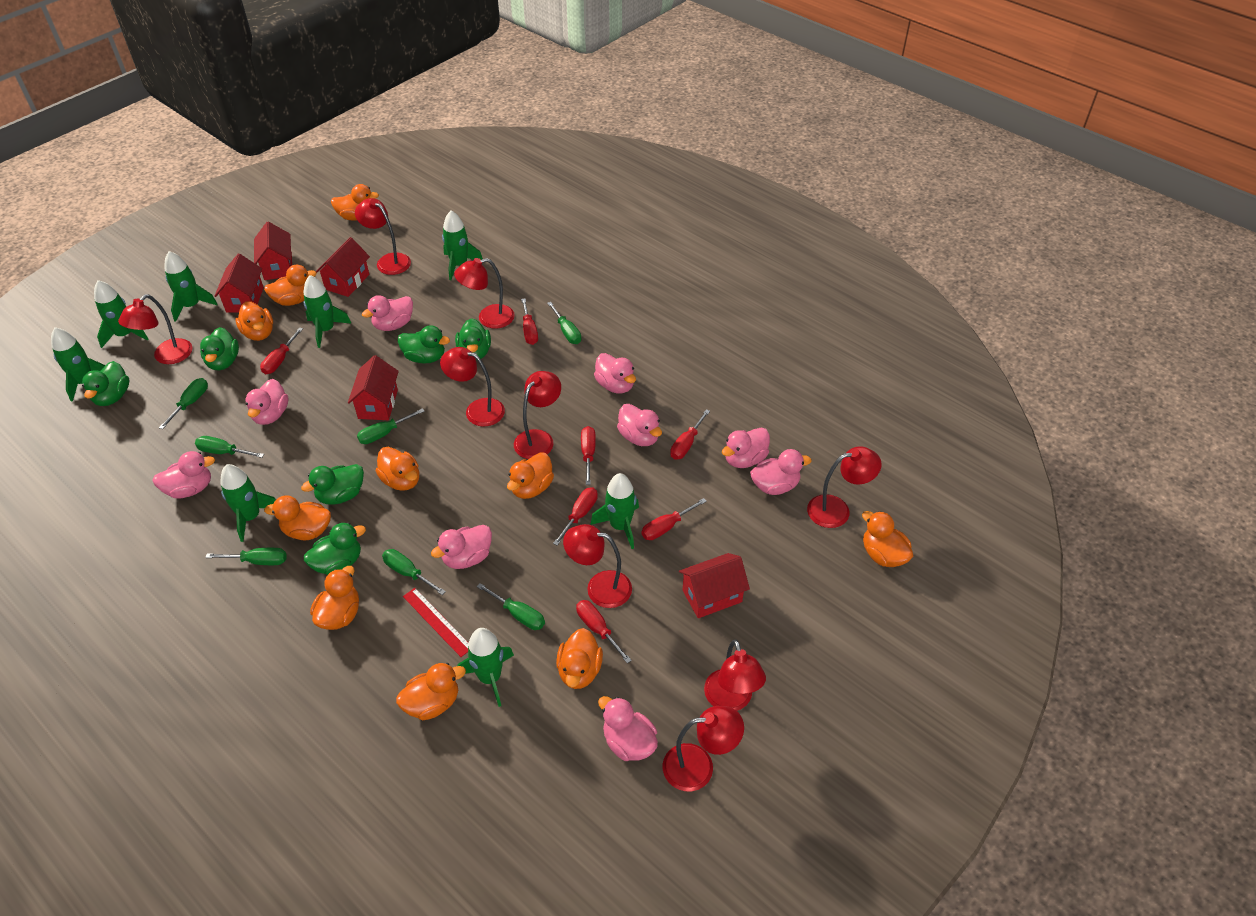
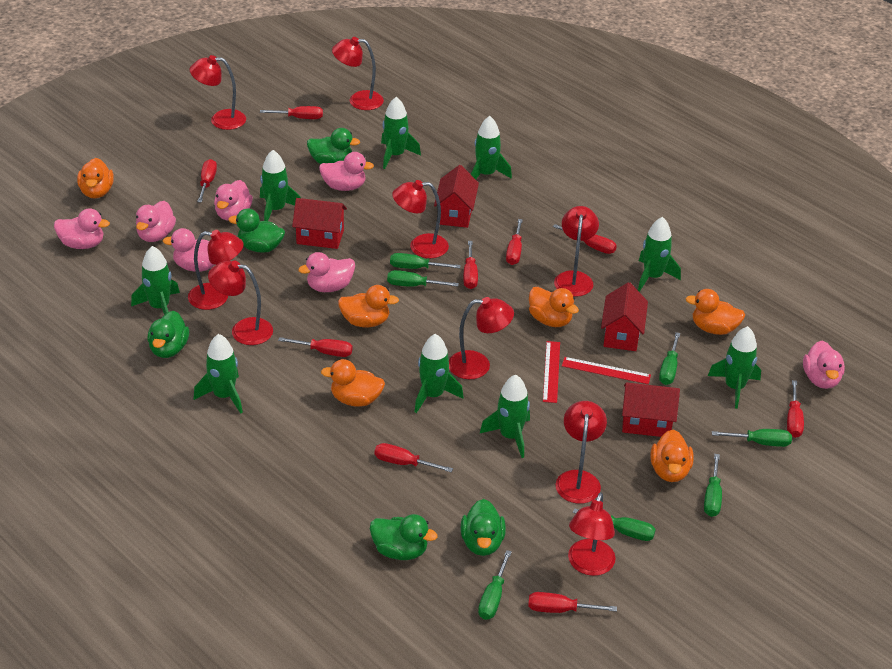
green duck: 6 -> 5
green rocket: 8 -> 9
orange duck: 10 -> 6
pink duck: 9 -> 7
red house: 5 -> 4
red ruler: 1 -> 2
red screwdriver: 7 -> 9

